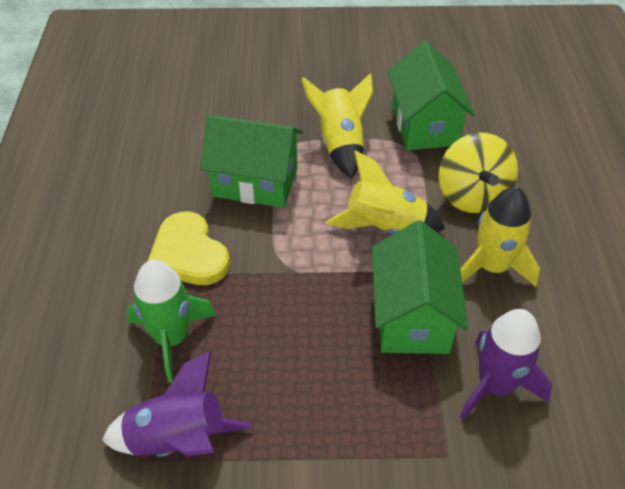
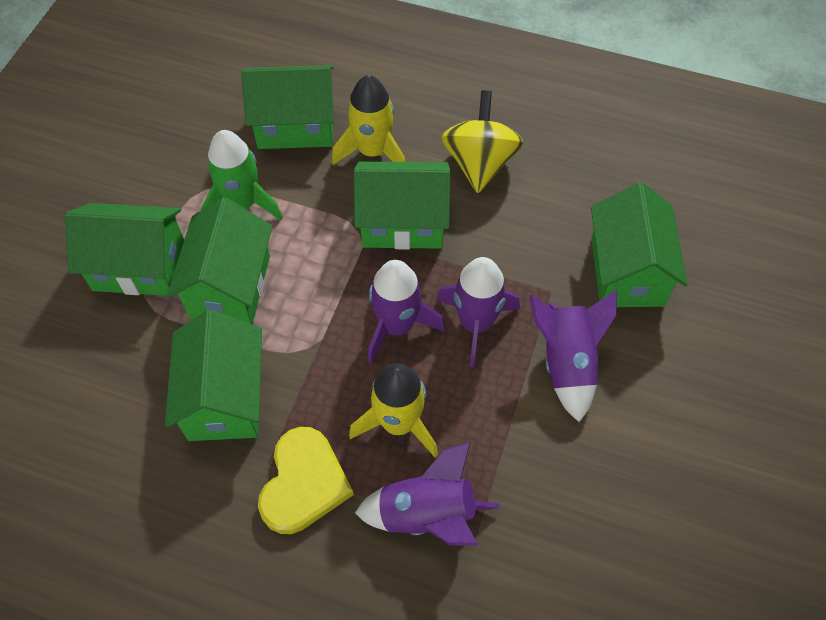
green house: 3 -> 6
purple rocket: 2 -> 4
yellow rocket: 3 -> 2

